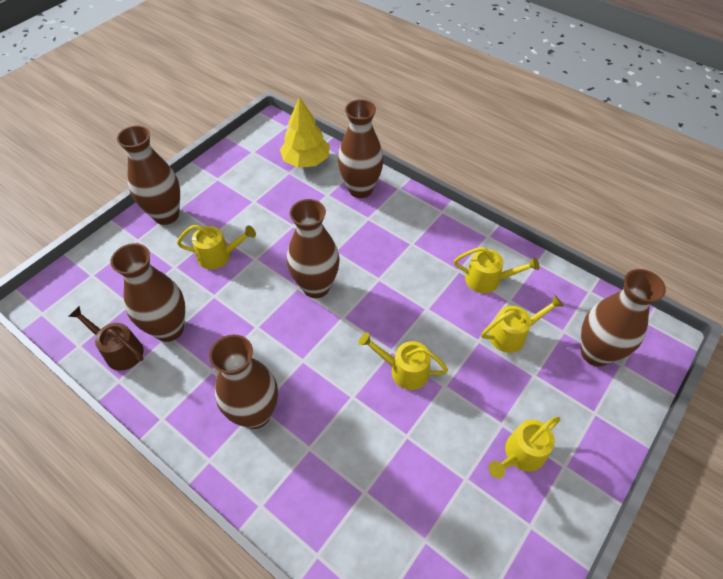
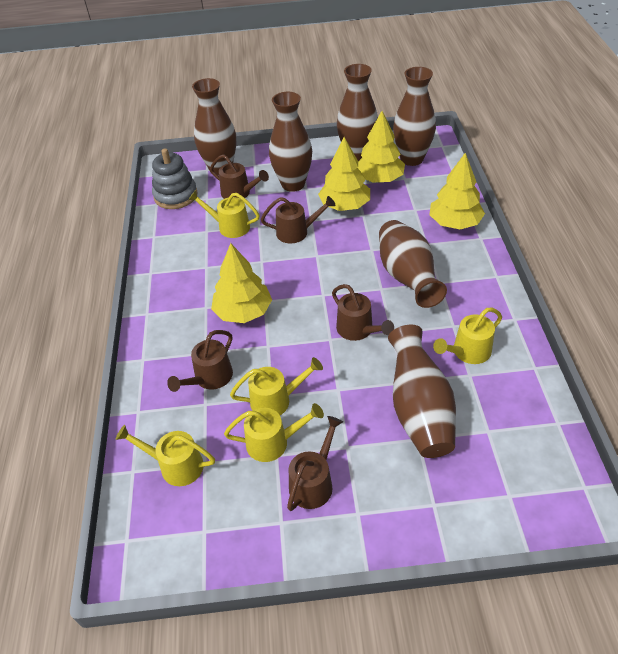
brown watering can: 1 -> 5
grey stacking toy: 0 -> 1
yellow tree: 1 -> 4

